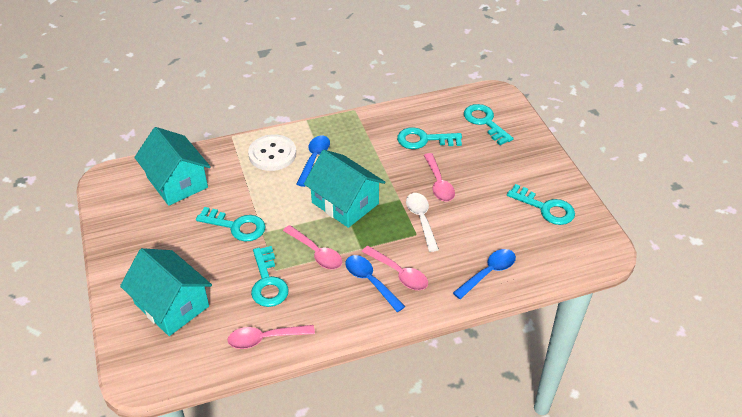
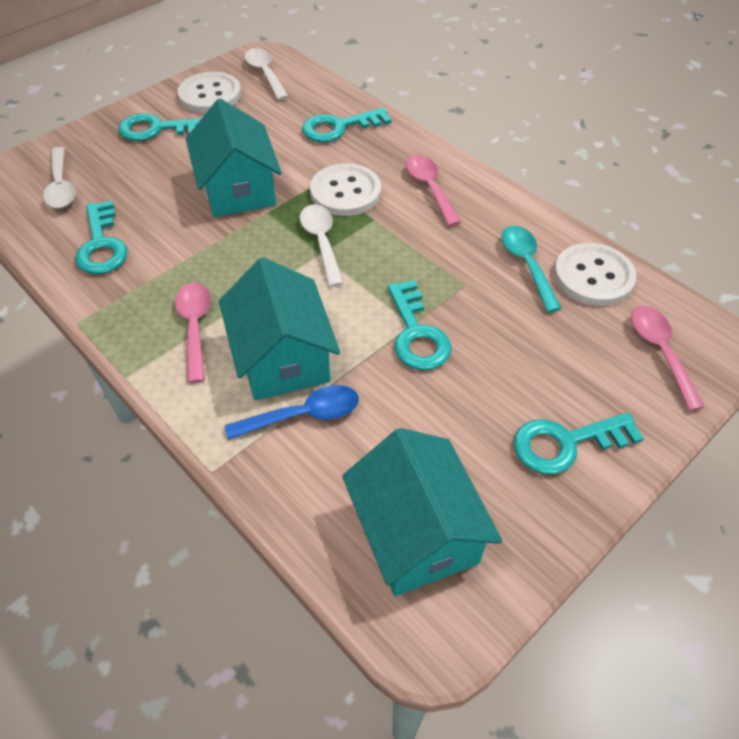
blue spoon: 3 -> 1
pink spoon: 4 -> 3
turquoise spoon: 0 -> 1
white button: 1 -> 3
white spoon: 1 -> 3

